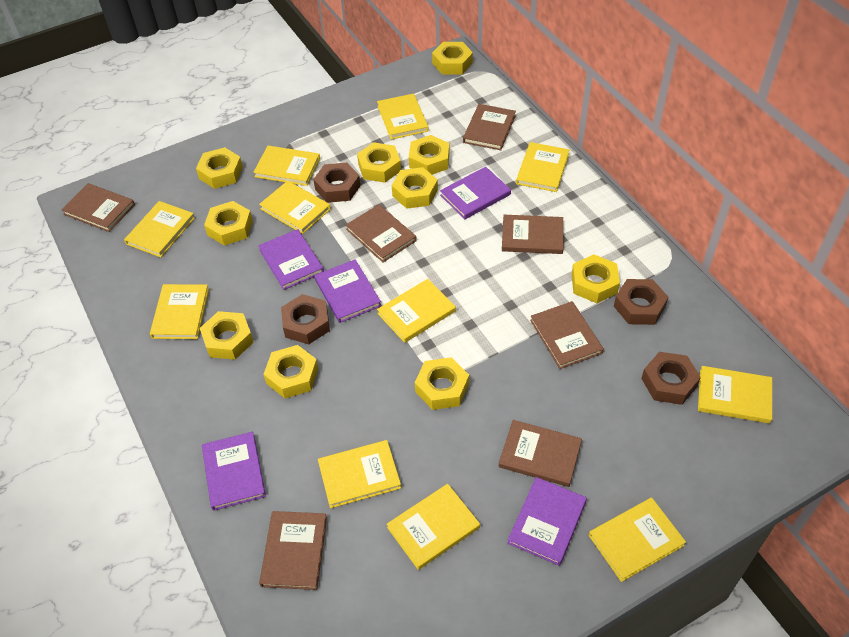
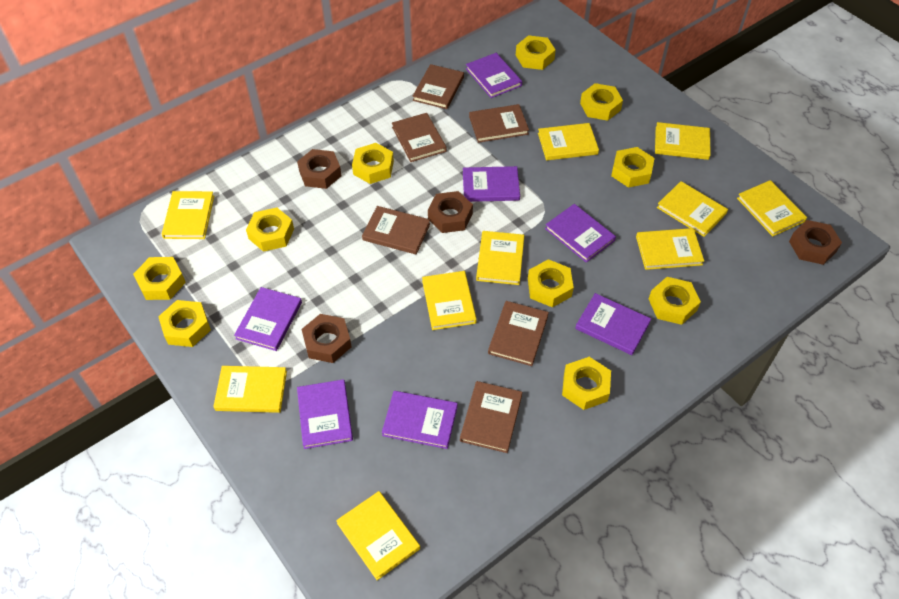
brown book: 7 -> 6
purple book: 5 -> 7
yellow book: 11 -> 10

